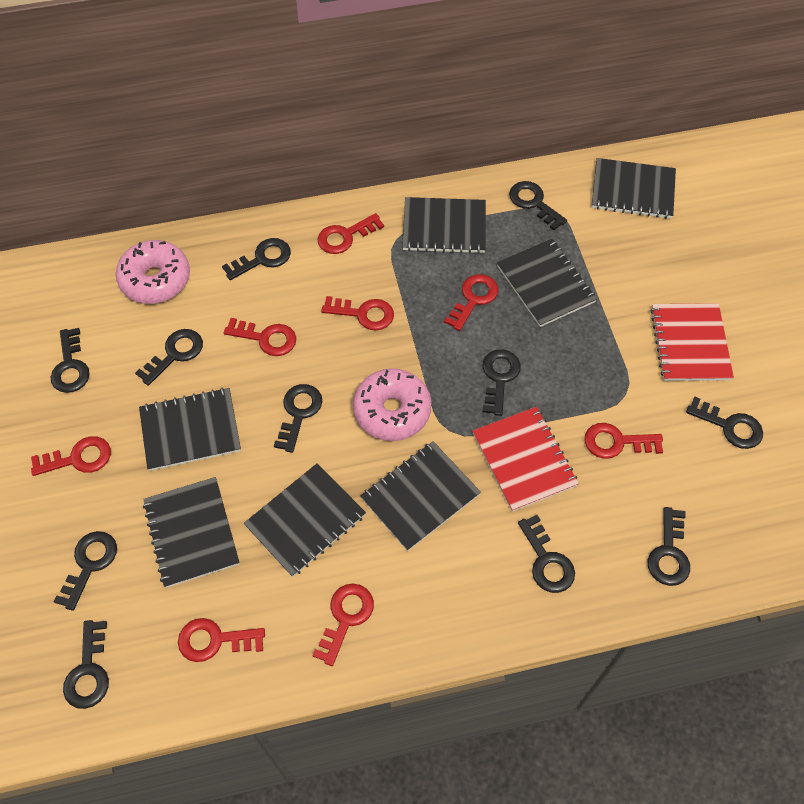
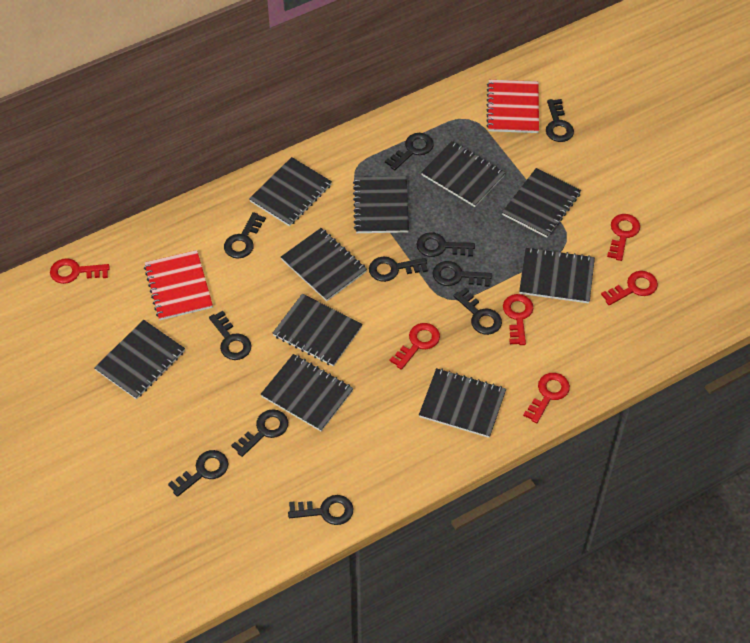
black notebook: 7 -> 10
pink donut: 2 -> 0
red key: 8 -> 6

